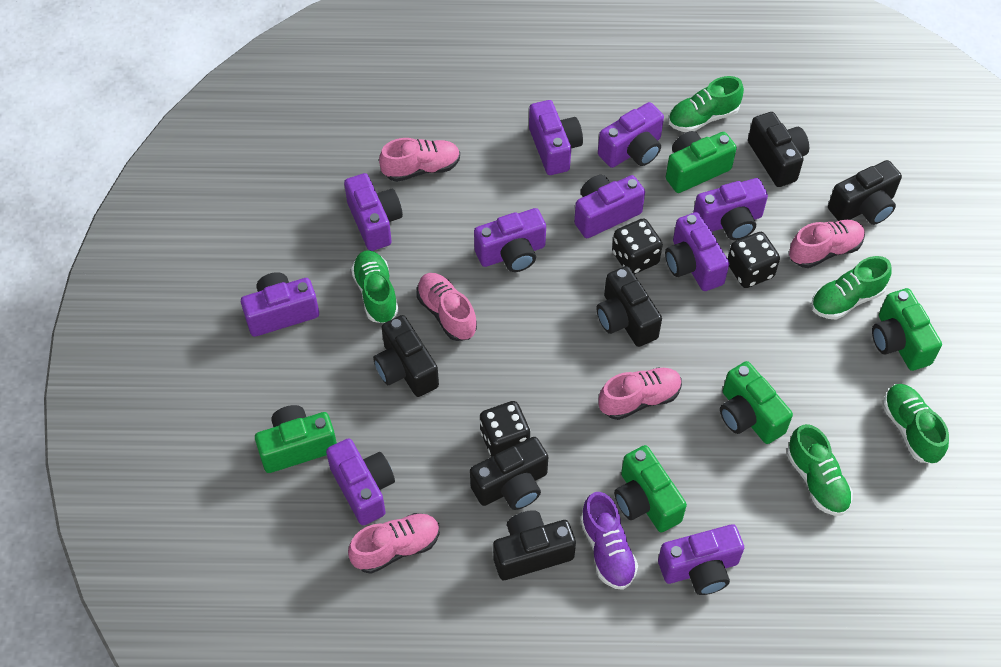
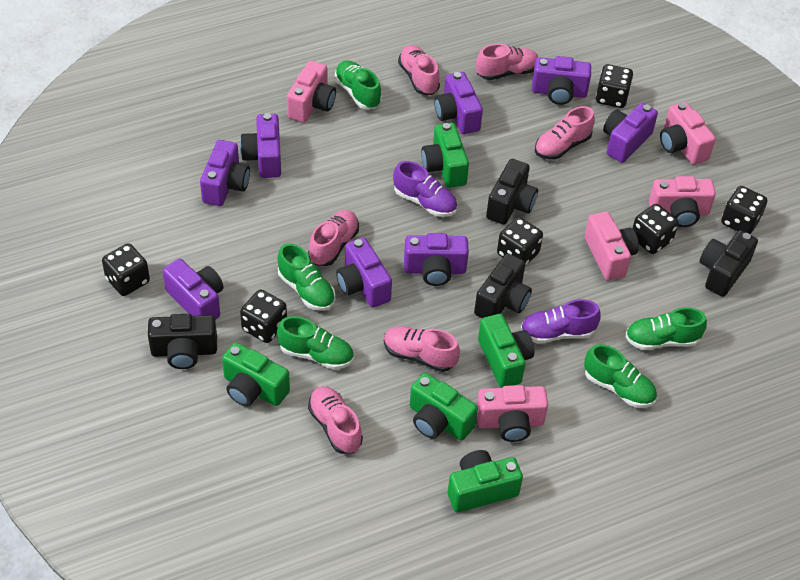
black camera: 6 -> 4
black dice: 3 -> 6
pink camera: 0 -> 5
pink shoe: 5 -> 6
purple camera: 10 -> 8
purple shoe: 1 -> 2

